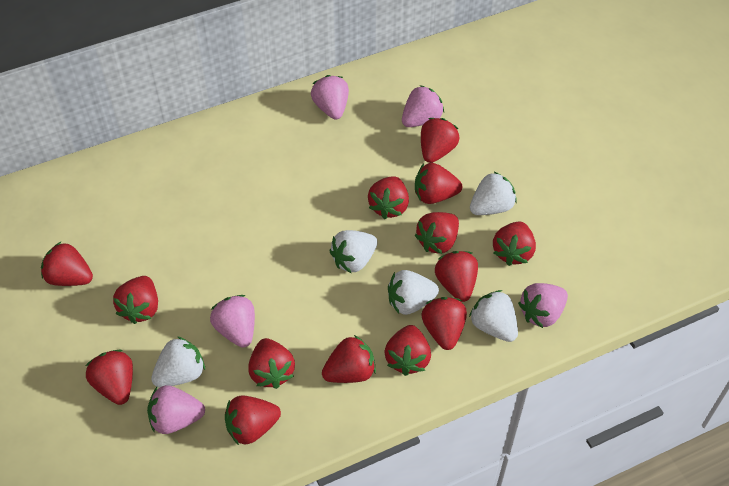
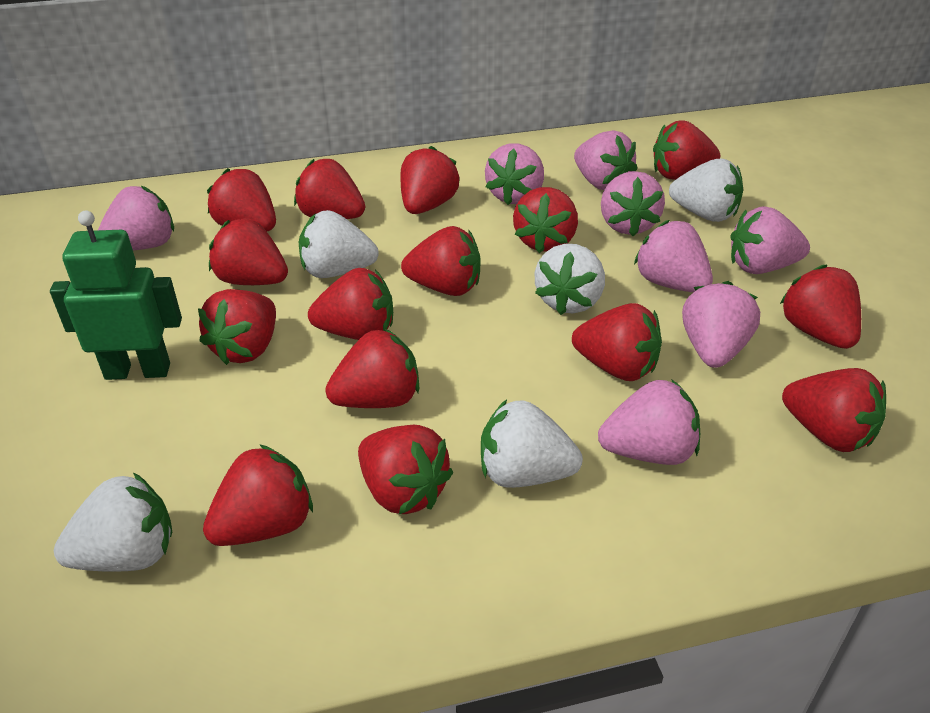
green robot: 0 -> 1
pink strawberry: 5 -> 8
red strawberry: 14 -> 15

